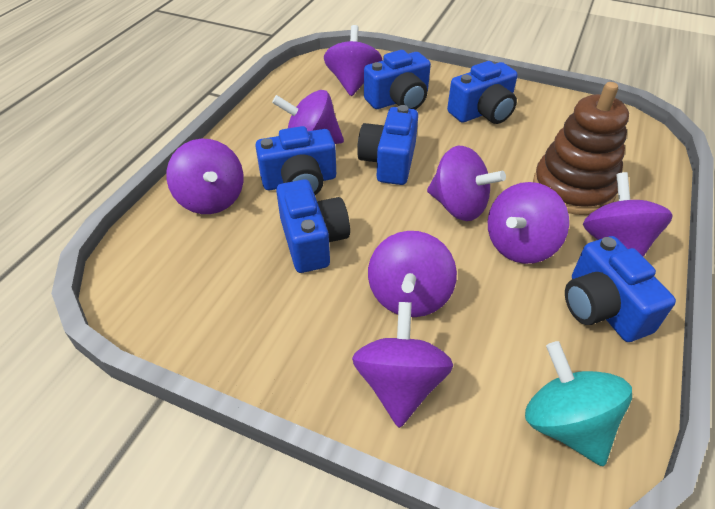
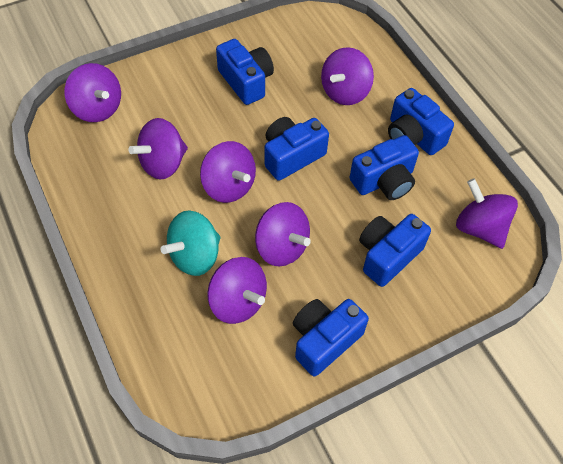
brown stacking toy: 1 -> 0
purple spinning top: 8 -> 7

